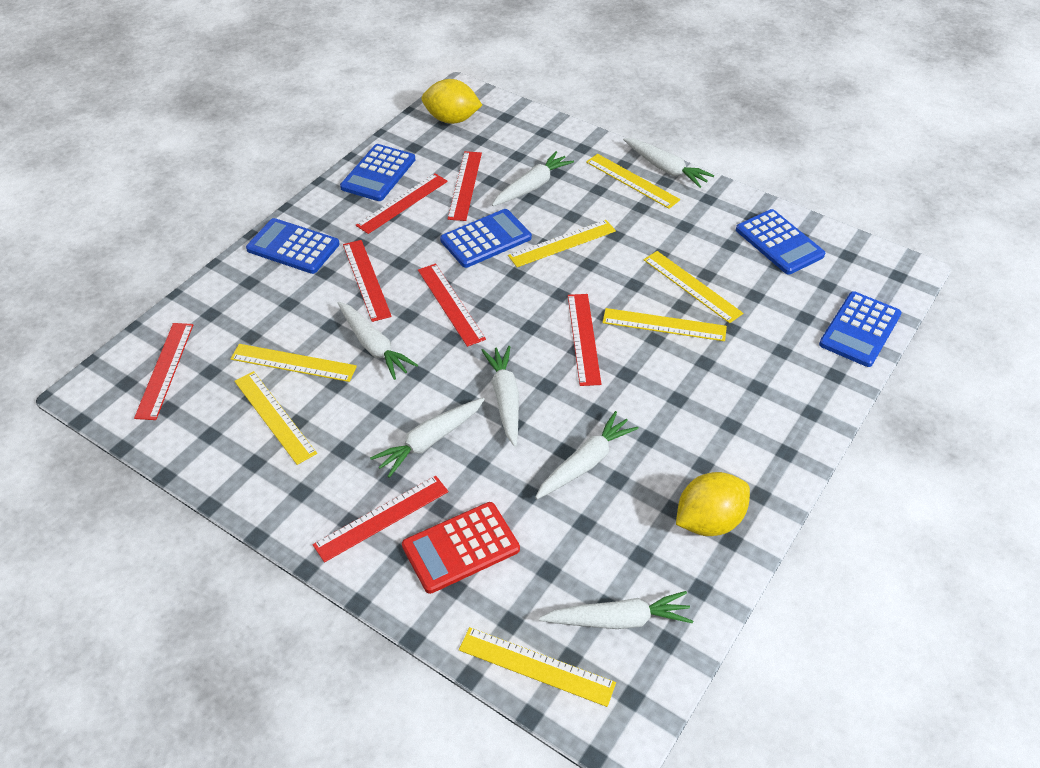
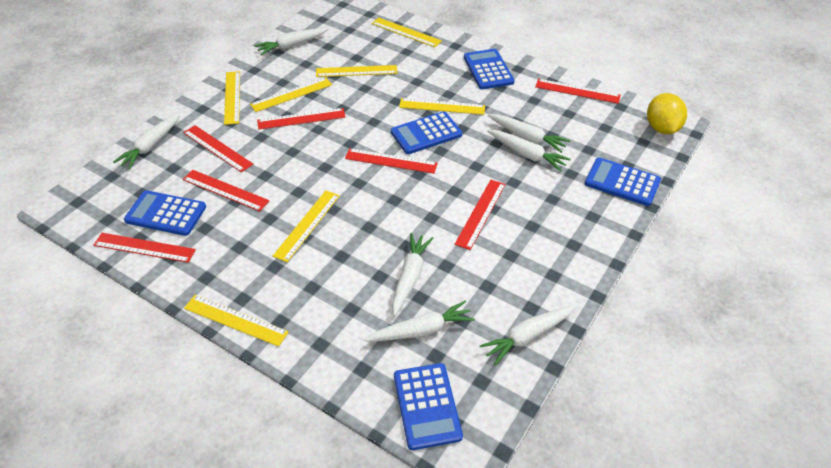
red calculator: 1 -> 0
yellow lemon: 2 -> 1

